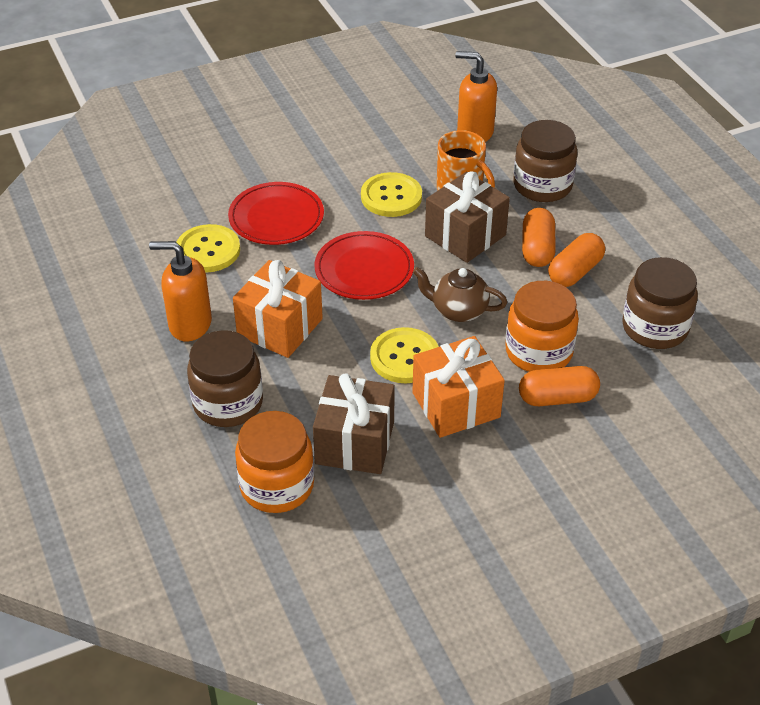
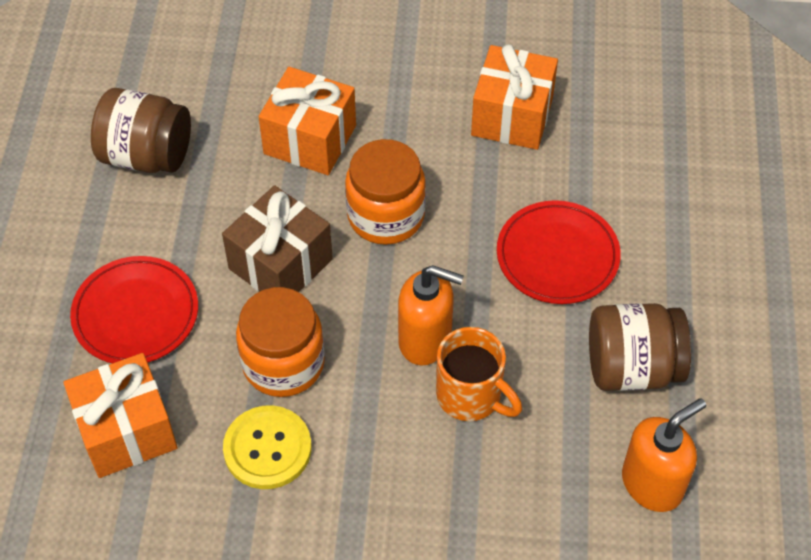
brown gift: 2 -> 1
brown jar: 3 -> 2
brown teapot: 1 -> 0
orange capsule: 3 -> 0
orange gift: 2 -> 3
yellow button: 3 -> 1

